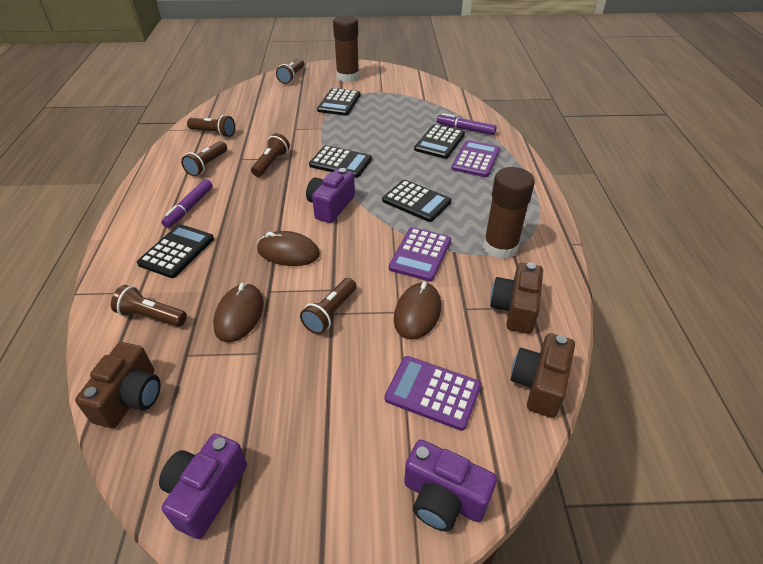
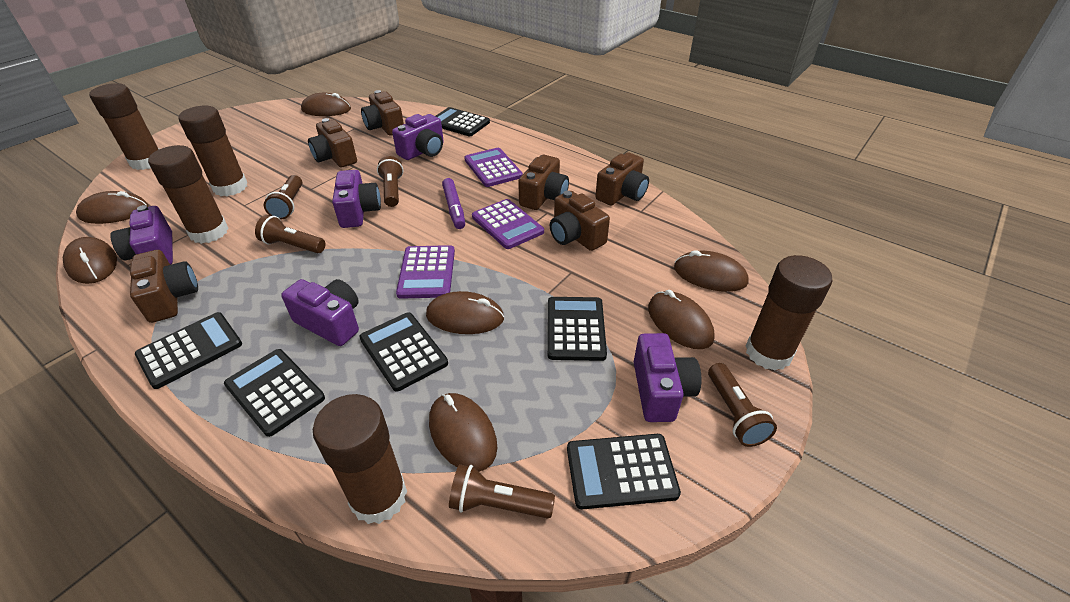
black calculator: 5 -> 6
brown camera: 3 -> 6
brown flashlight: 6 -> 5
brown glue stick: 2 -> 5
brown mouse: 3 -> 7
purple camera: 3 -> 5
purple marker: 2 -> 1

